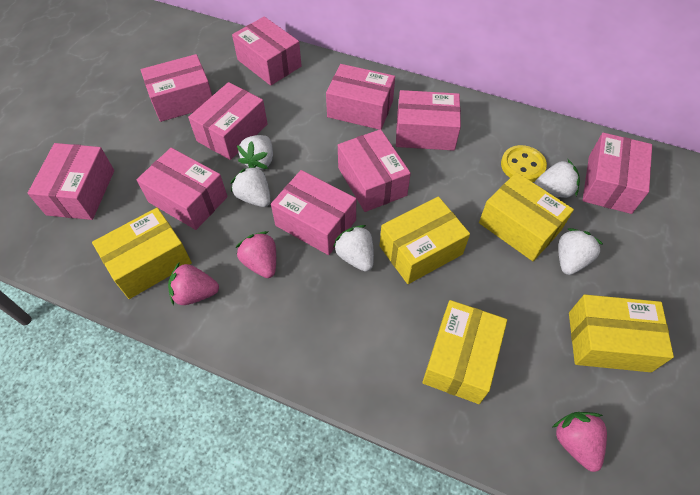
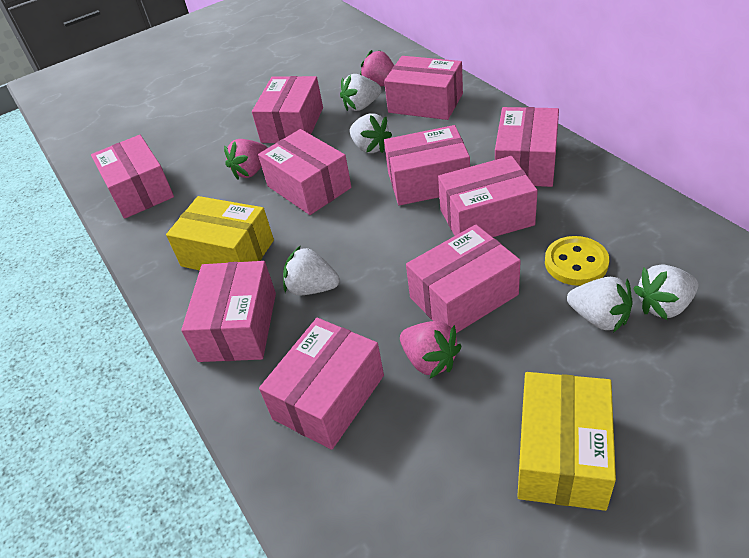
yellow box: 5 -> 2

